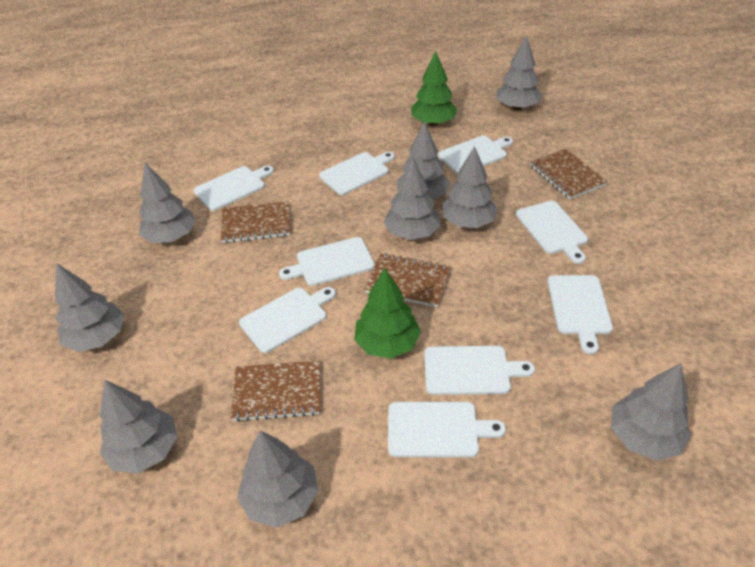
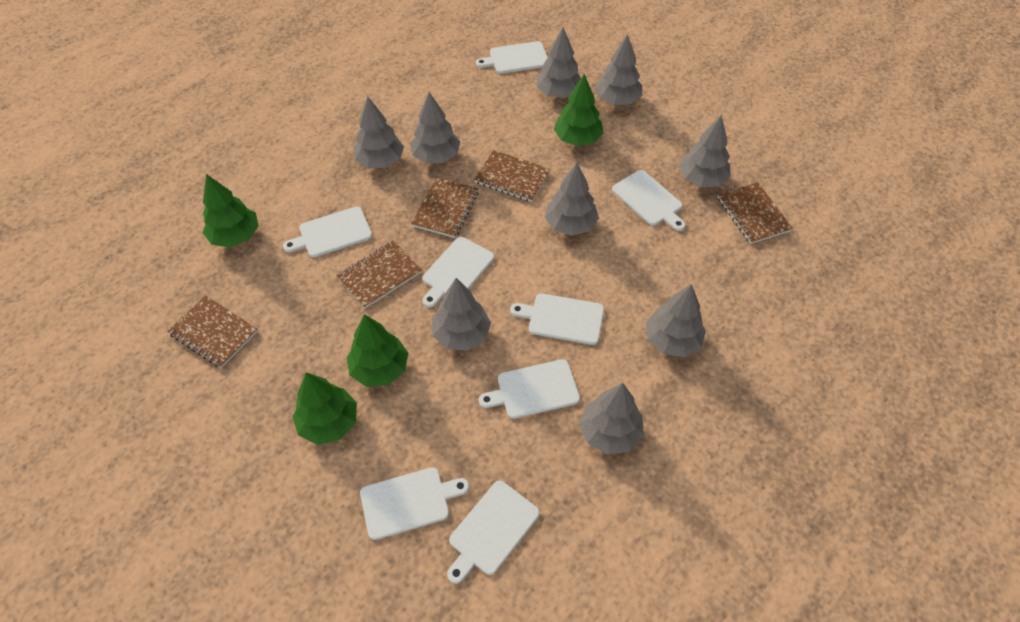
brown notebook: 4 -> 5
green tree: 2 -> 4
white cutting board: 9 -> 8

